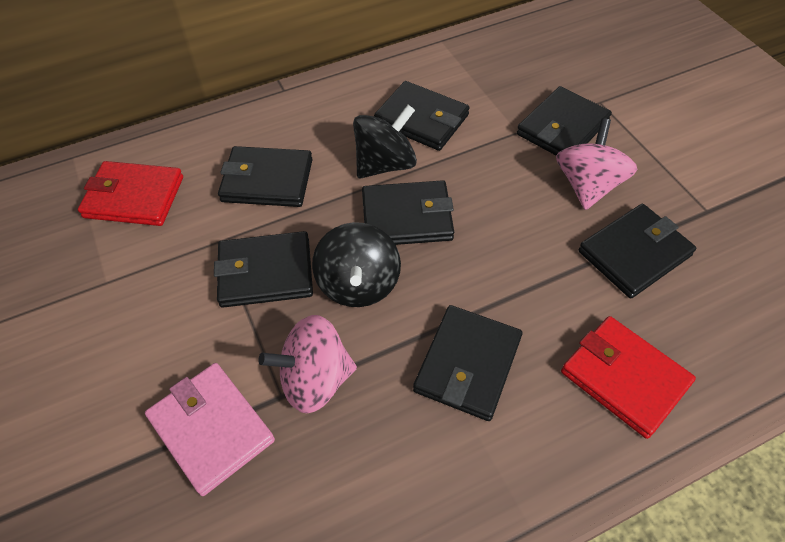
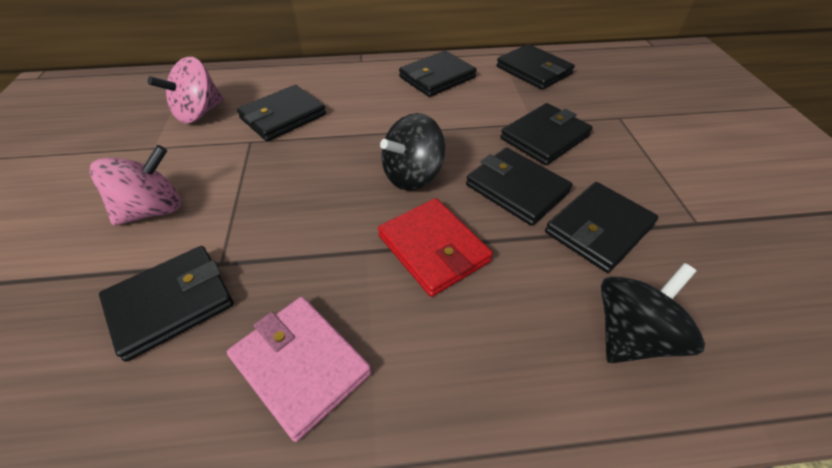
red wallet: 2 -> 1

